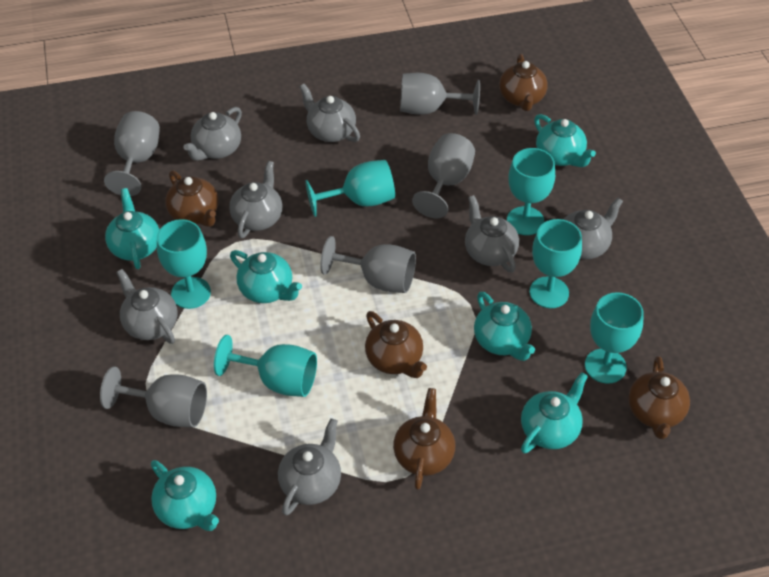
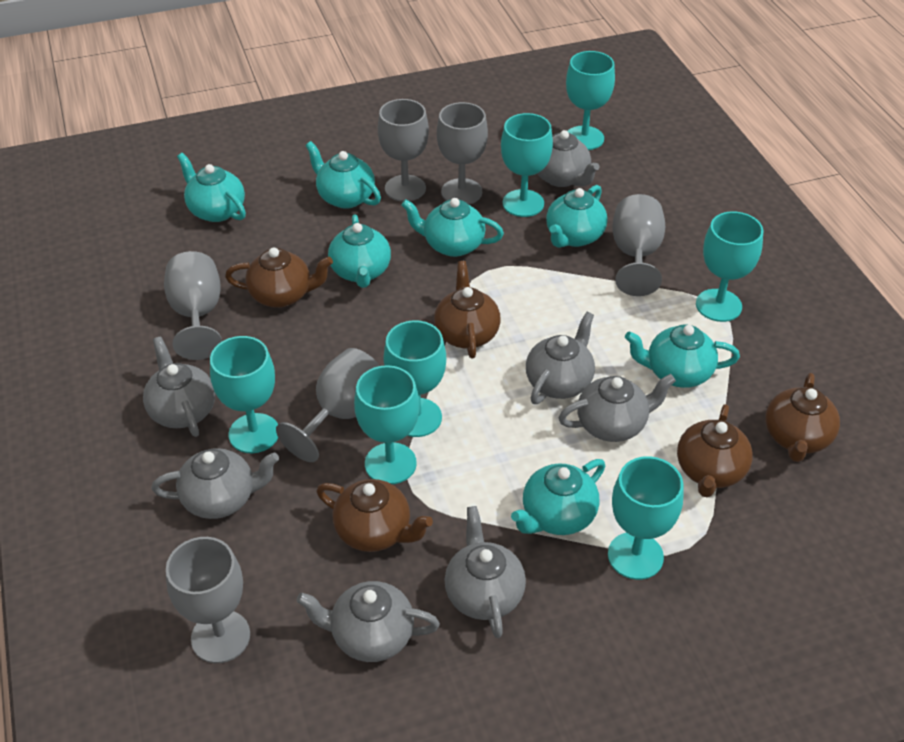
grey goblet: 5 -> 6
turquoise goblet: 6 -> 7
turquoise teapot: 6 -> 7

